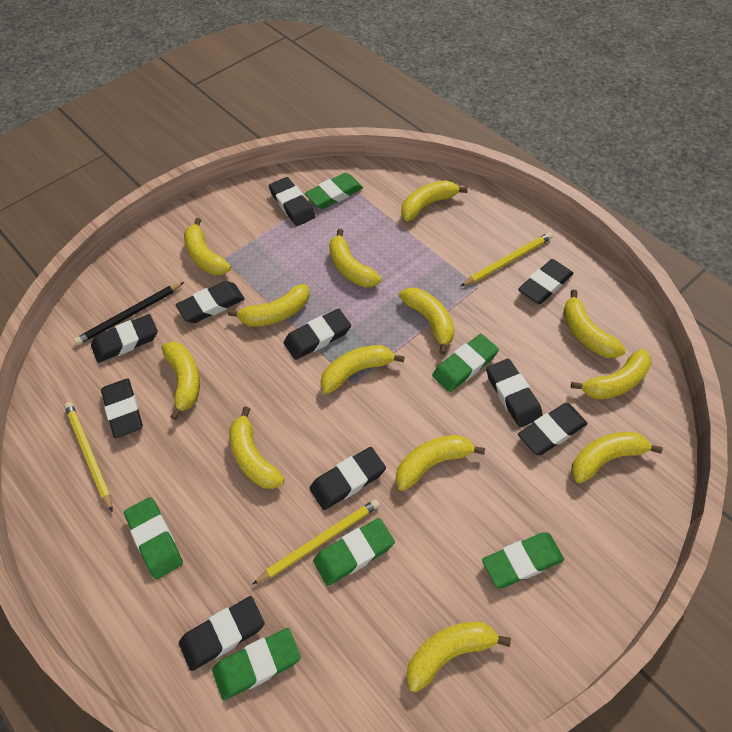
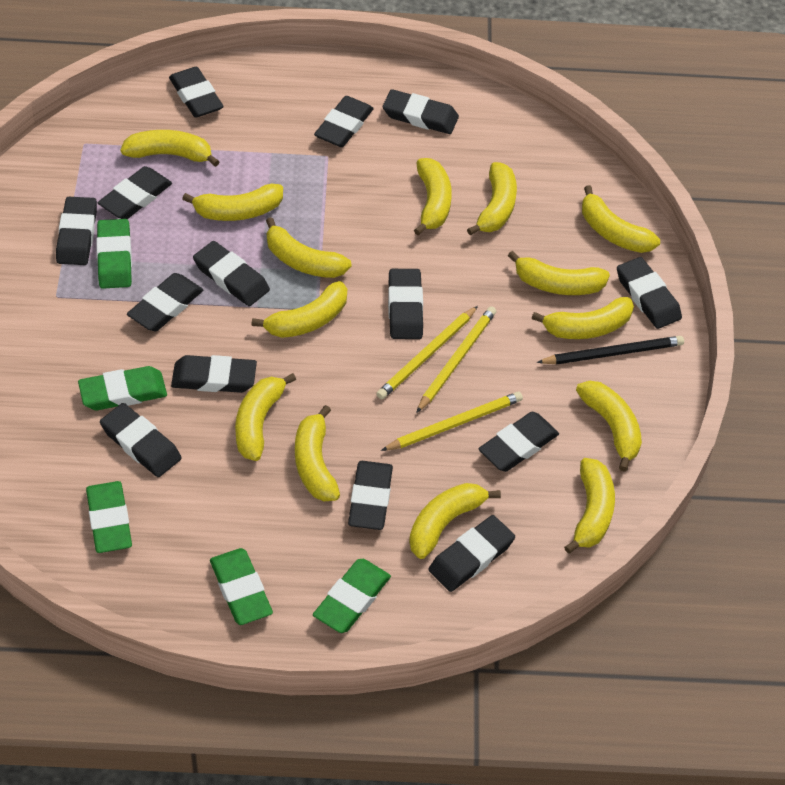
black eraser: 10 -> 14
green eraser: 6 -> 5
yellow banana: 13 -> 14

